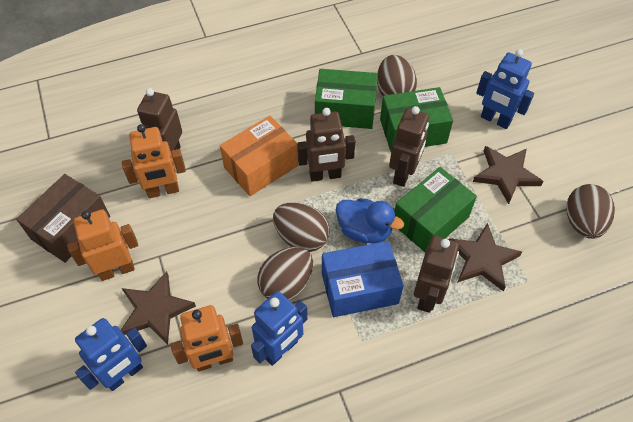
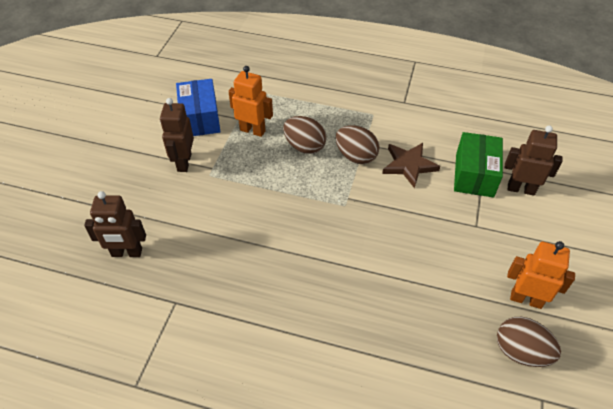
blue duck: 1 -> 0
blue robot: 3 -> 0
brown box: 1 -> 0
brown egg: 4 -> 3
brown robot: 4 -> 3
brown star: 3 -> 1
green box: 3 -> 1
orange box: 1 -> 0
orange robot: 3 -> 2

